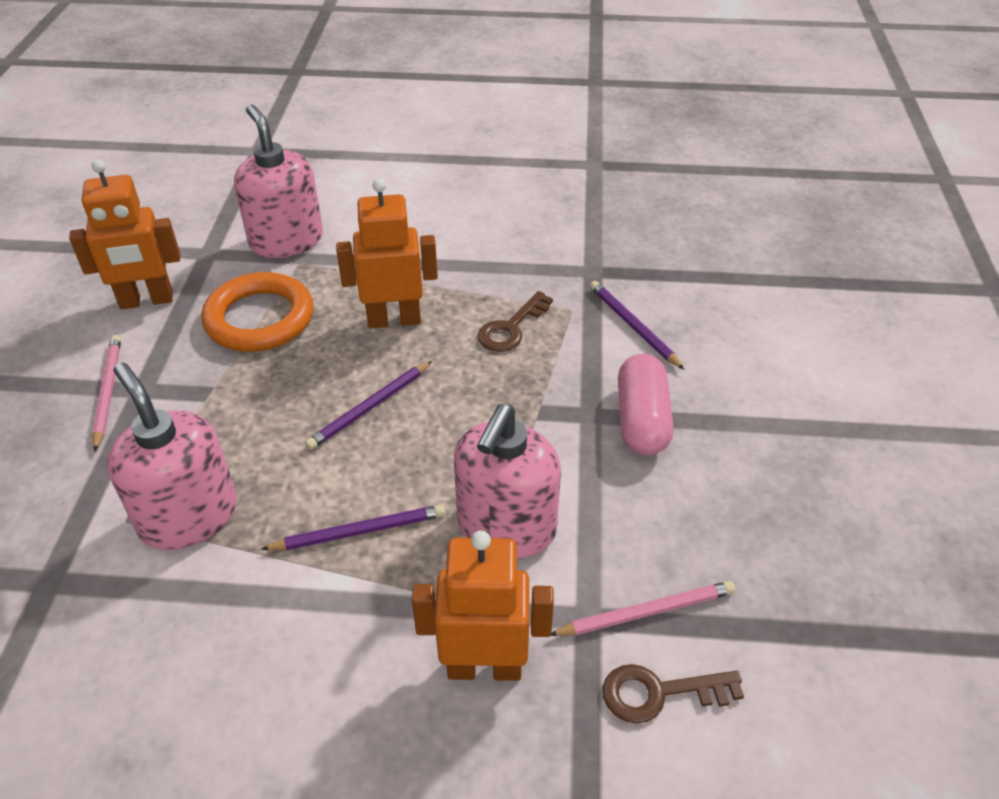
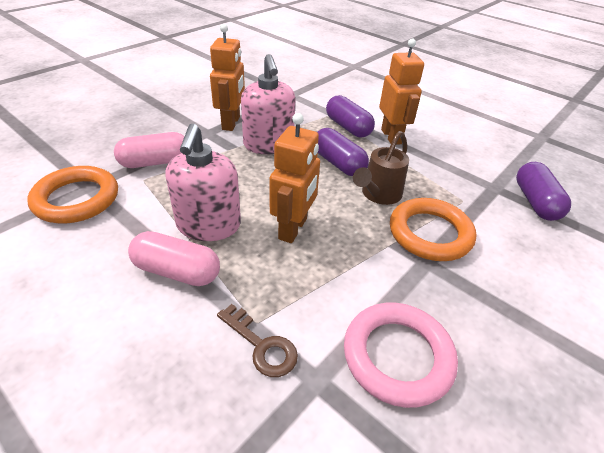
brown key: 2 -> 1
brown watering can: 0 -> 1
orange ring: 1 -> 2
pink capsule: 1 -> 2
pink pencil: 2 -> 0
pink ring: 0 -> 1
pink soap dispenser: 3 -> 2
purple capsule: 0 -> 3
purple pencil: 3 -> 0

